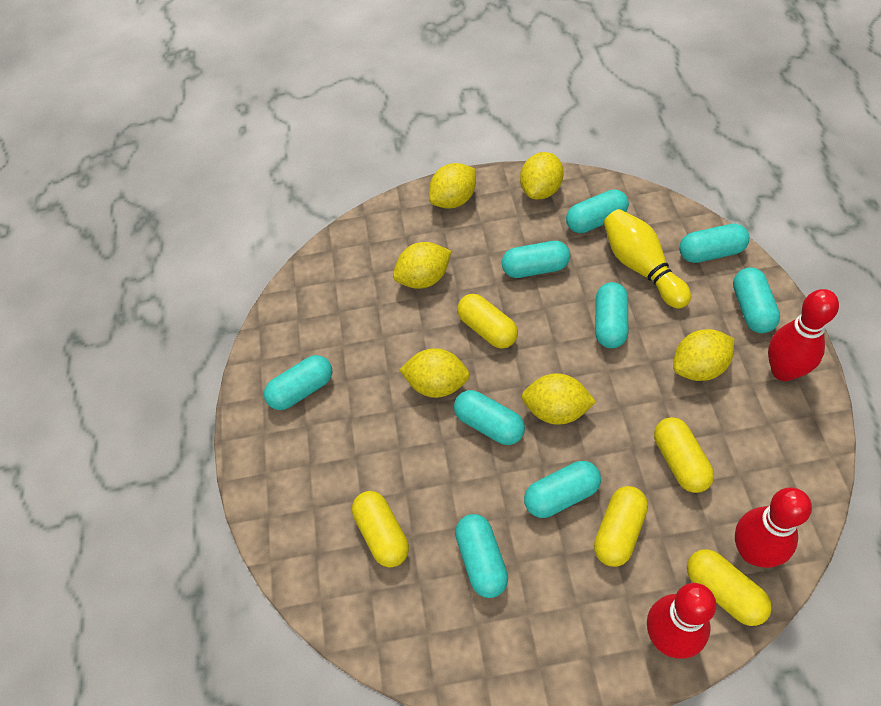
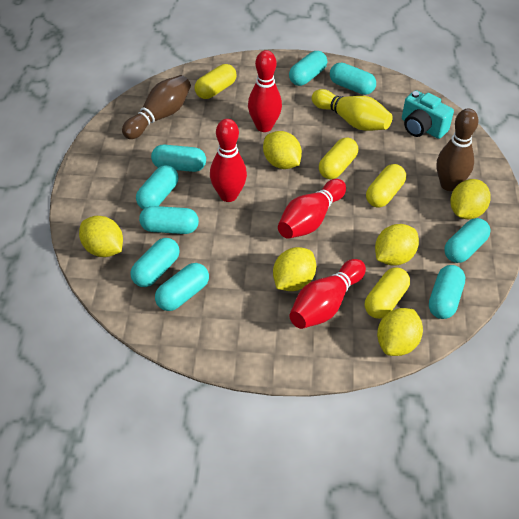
brown bowling pin: 0 -> 2
red bowling pin: 3 -> 4
turquoise camera: 0 -> 1
yellow capsule: 5 -> 4

